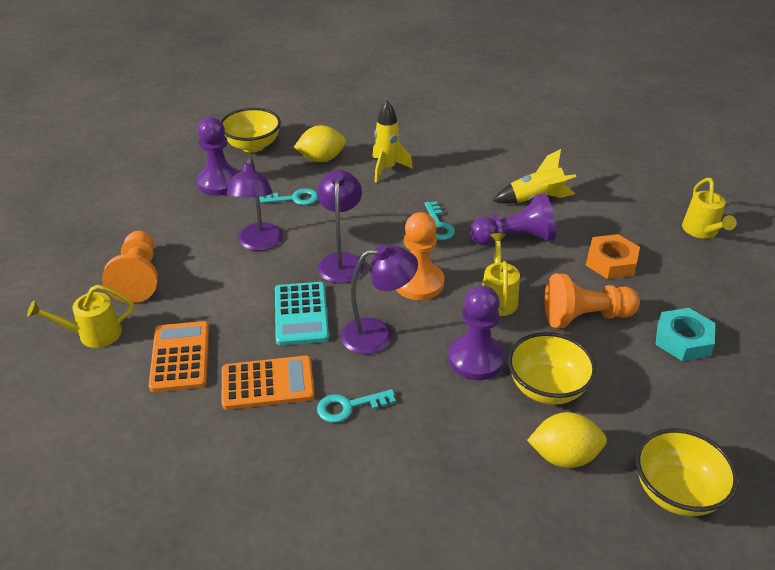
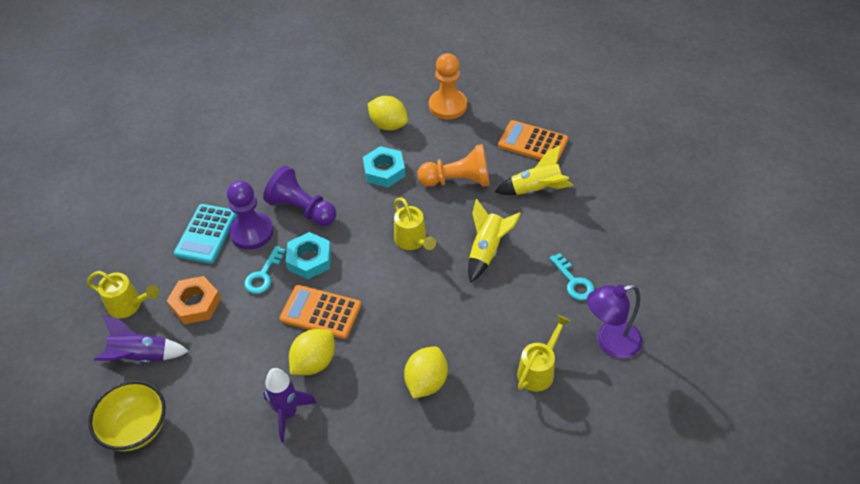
orange pawn: 3 -> 2
purple lamp: 3 -> 1
purple pawn: 3 -> 2
purple rocket: 0 -> 2
turquoise key: 3 -> 2
turquoise nut: 1 -> 2
yellow bowl: 3 -> 1
yellow lemon: 2 -> 3

